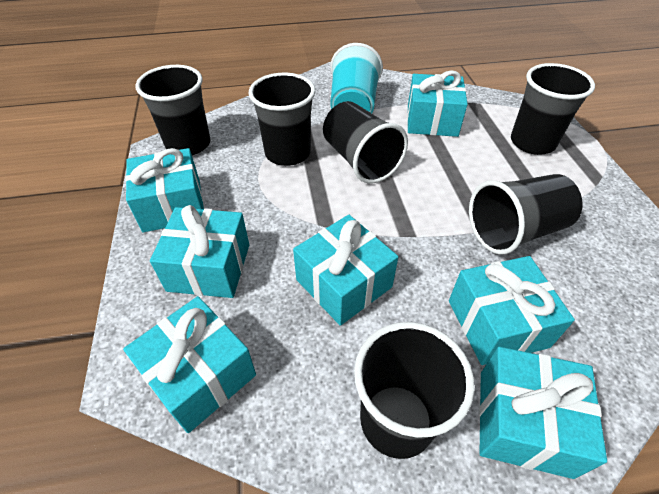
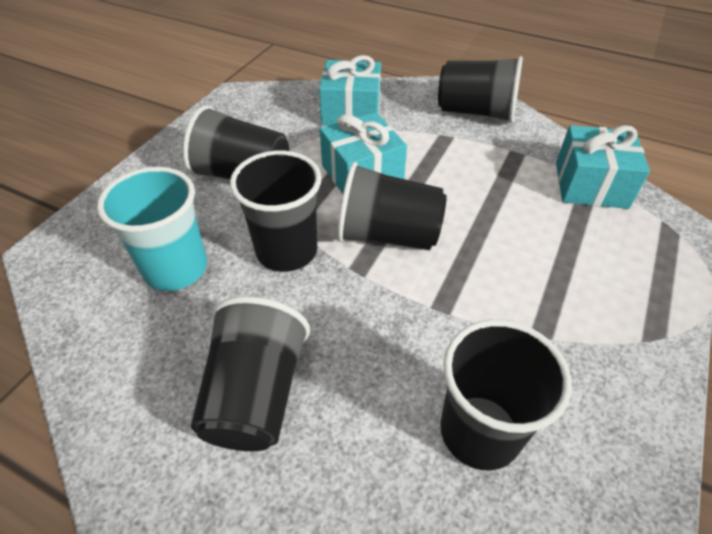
turquoise gift: 7 -> 3

